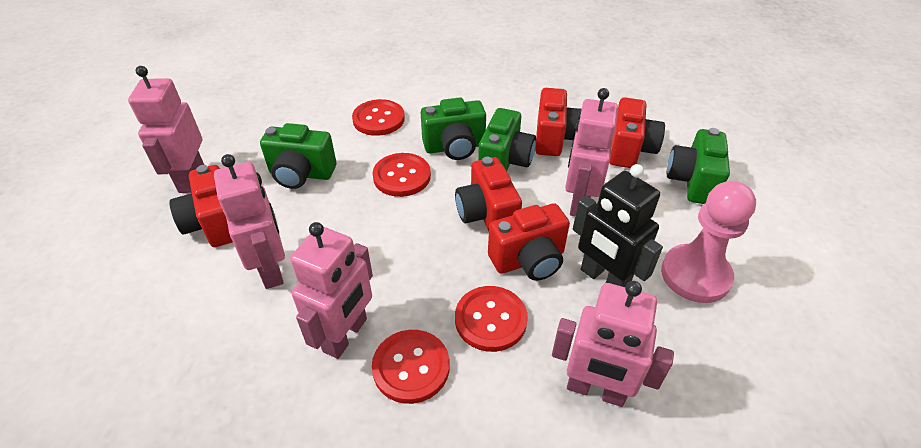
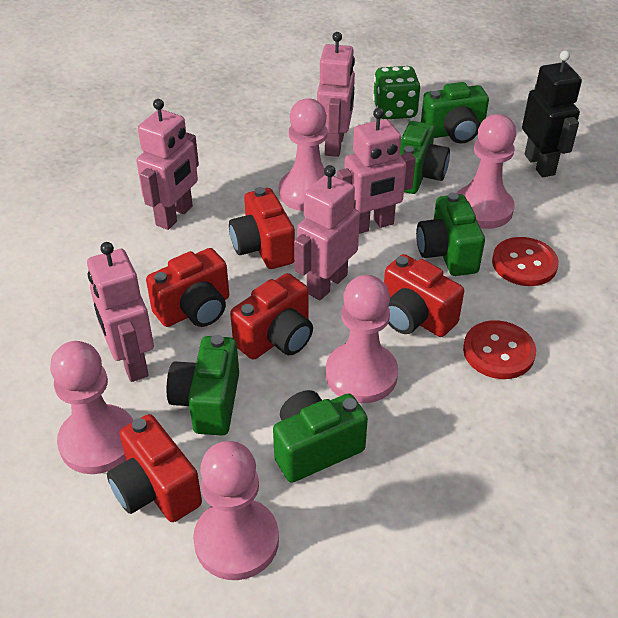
green camera: 4 -> 5
green dice: 0 -> 1
pink pawn: 1 -> 5
red button: 4 -> 2

